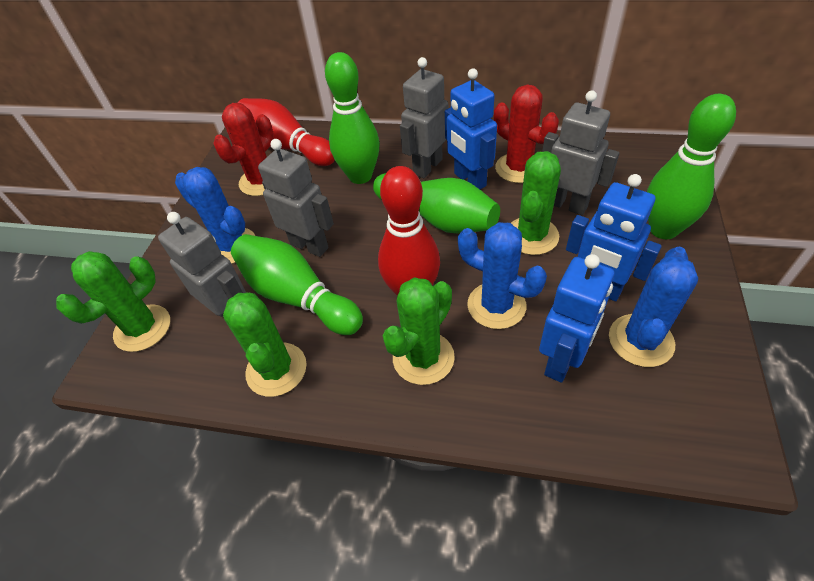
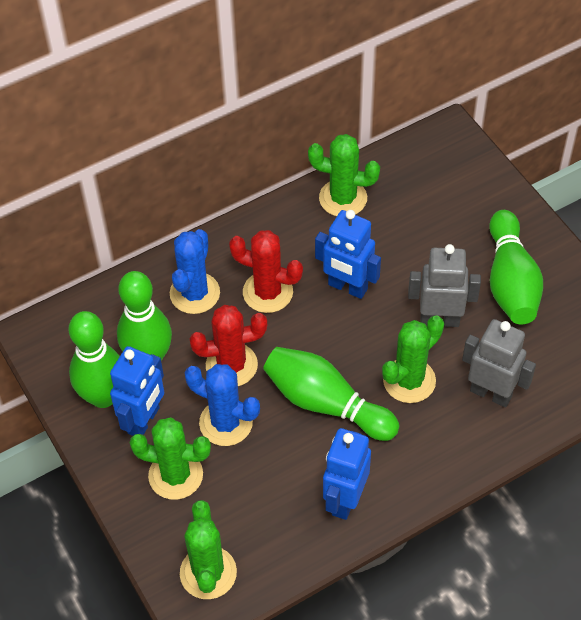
blue cactus: 3 -> 2
grey robot: 4 -> 2
red bowling pin: 2 -> 0

